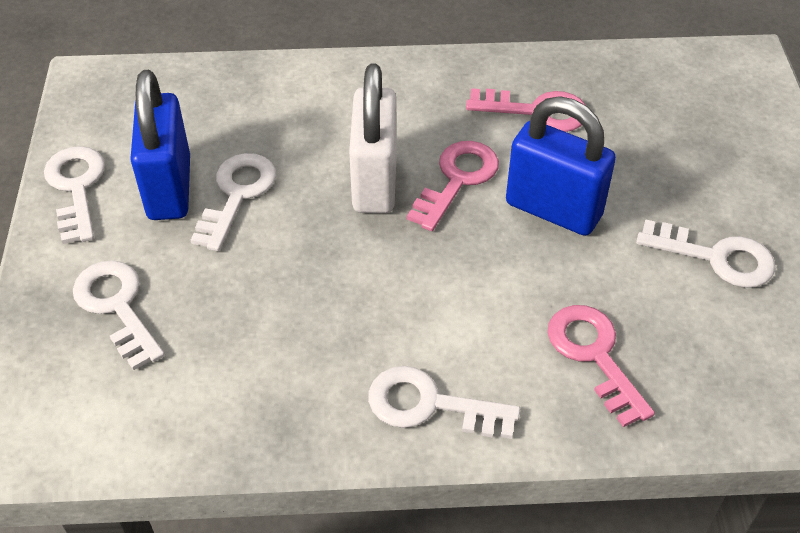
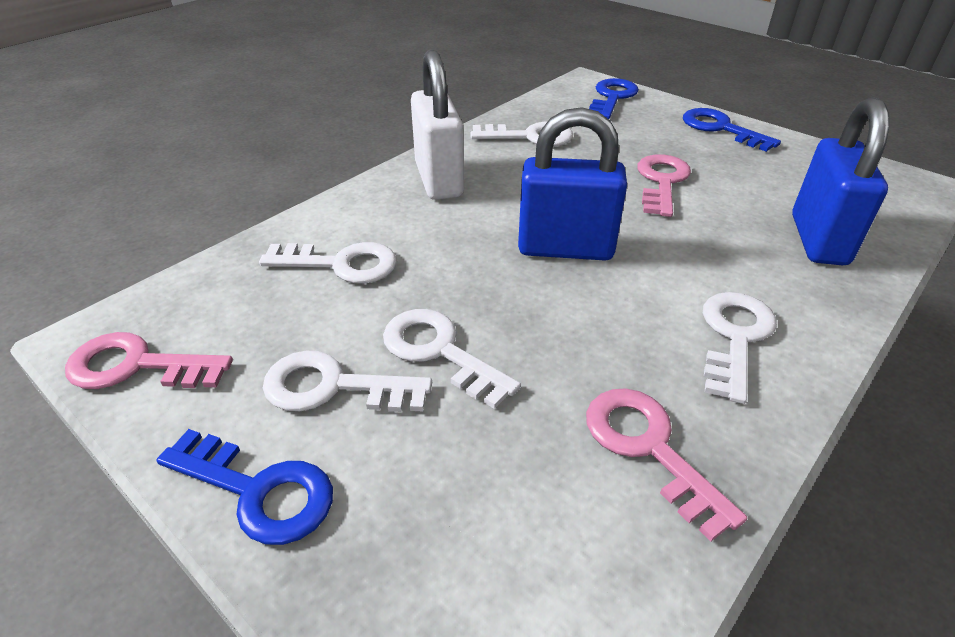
blue key: 0 -> 3

